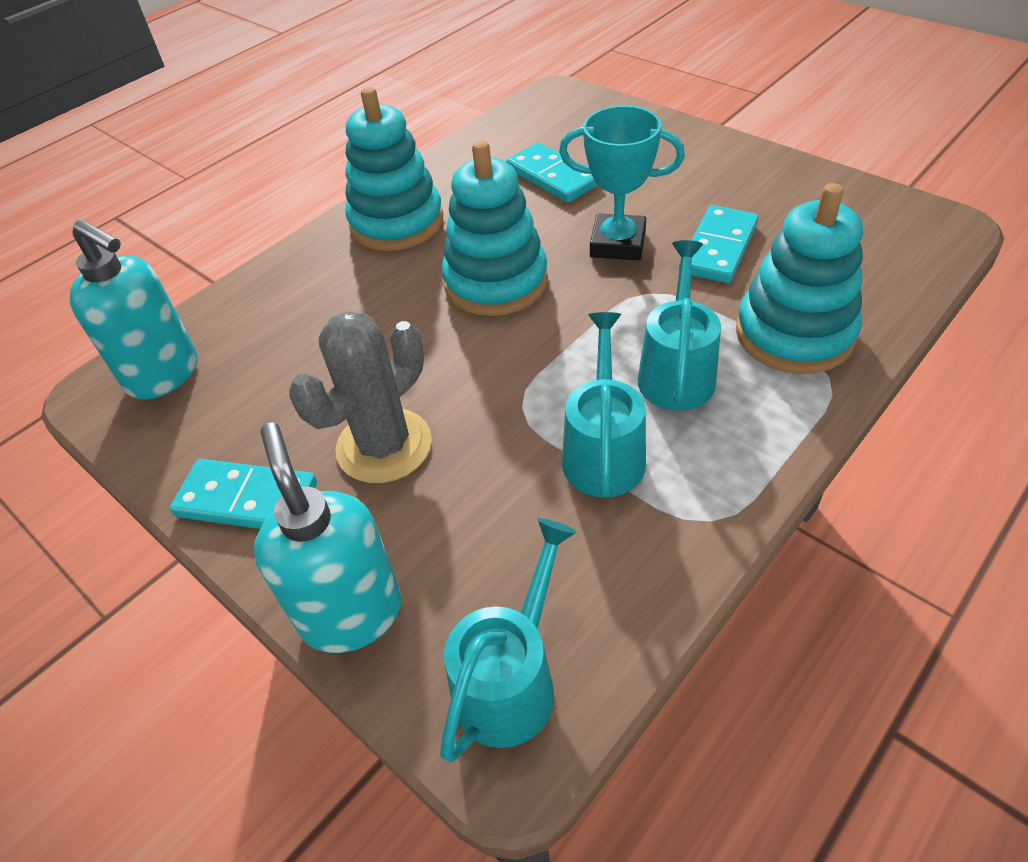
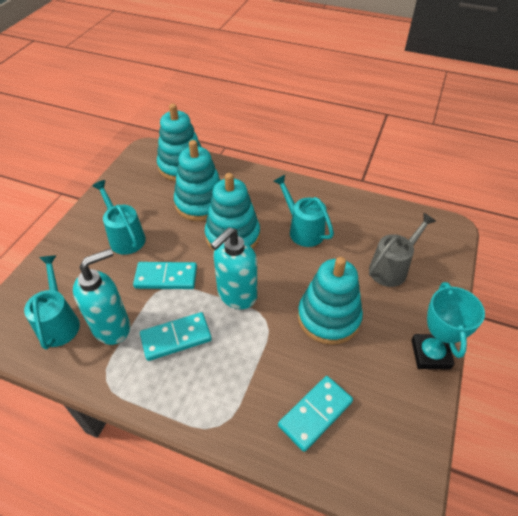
grey cactus: 1 -> 0
grey watering can: 0 -> 1
turquoise stacking toy: 3 -> 4

